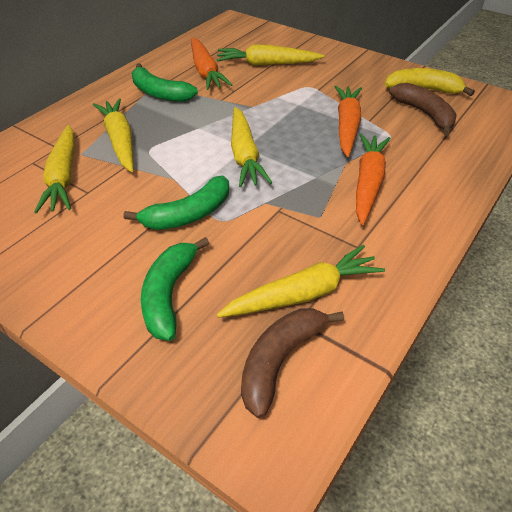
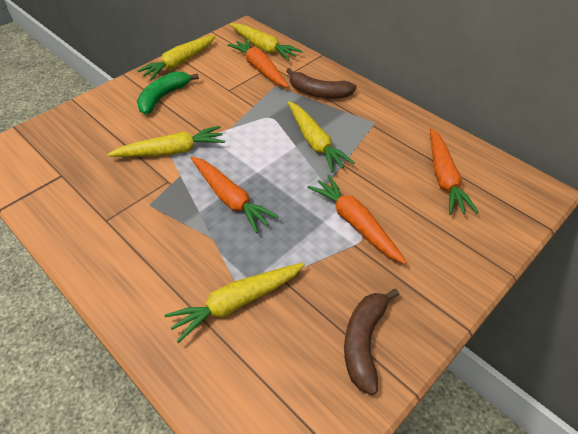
green banana: 3 -> 1
orange carrot: 3 -> 4
yellow banana: 1 -> 0

